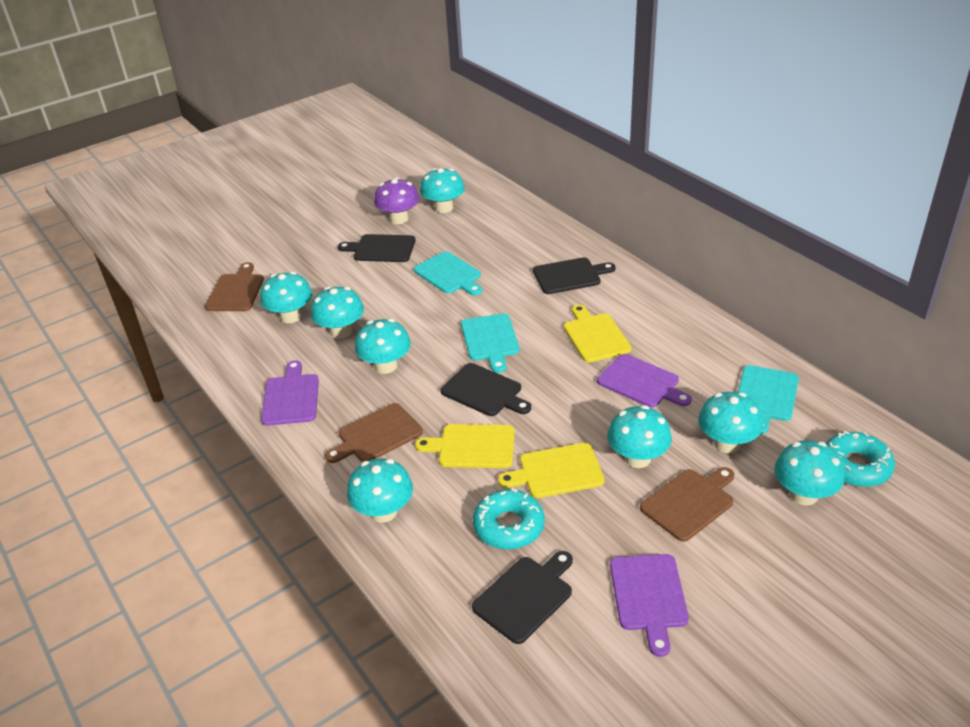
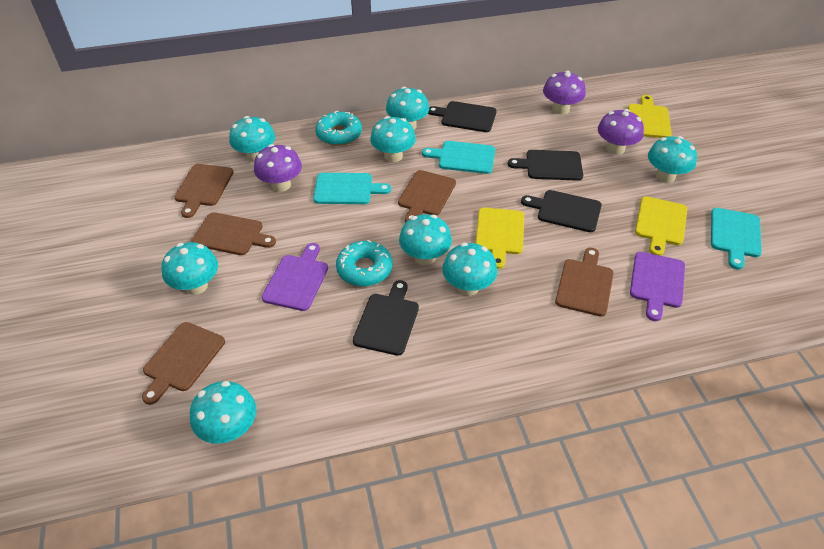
brown cutting board: 3 -> 5
purple cutting board: 3 -> 2
purple mushroom: 1 -> 3

